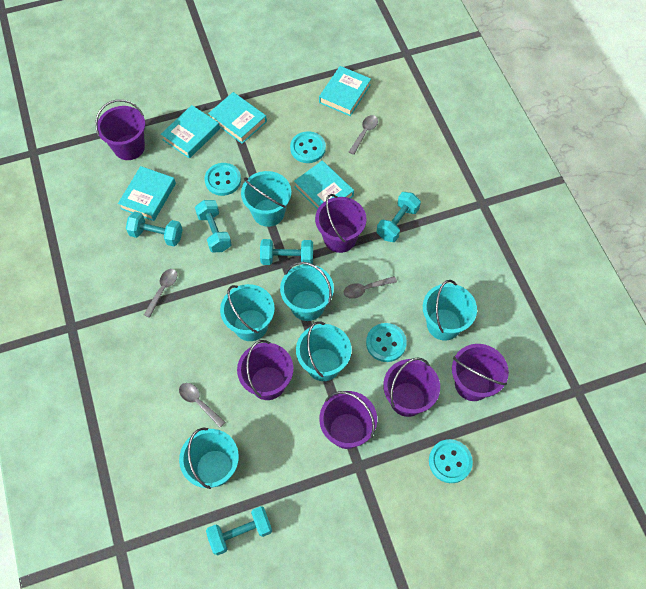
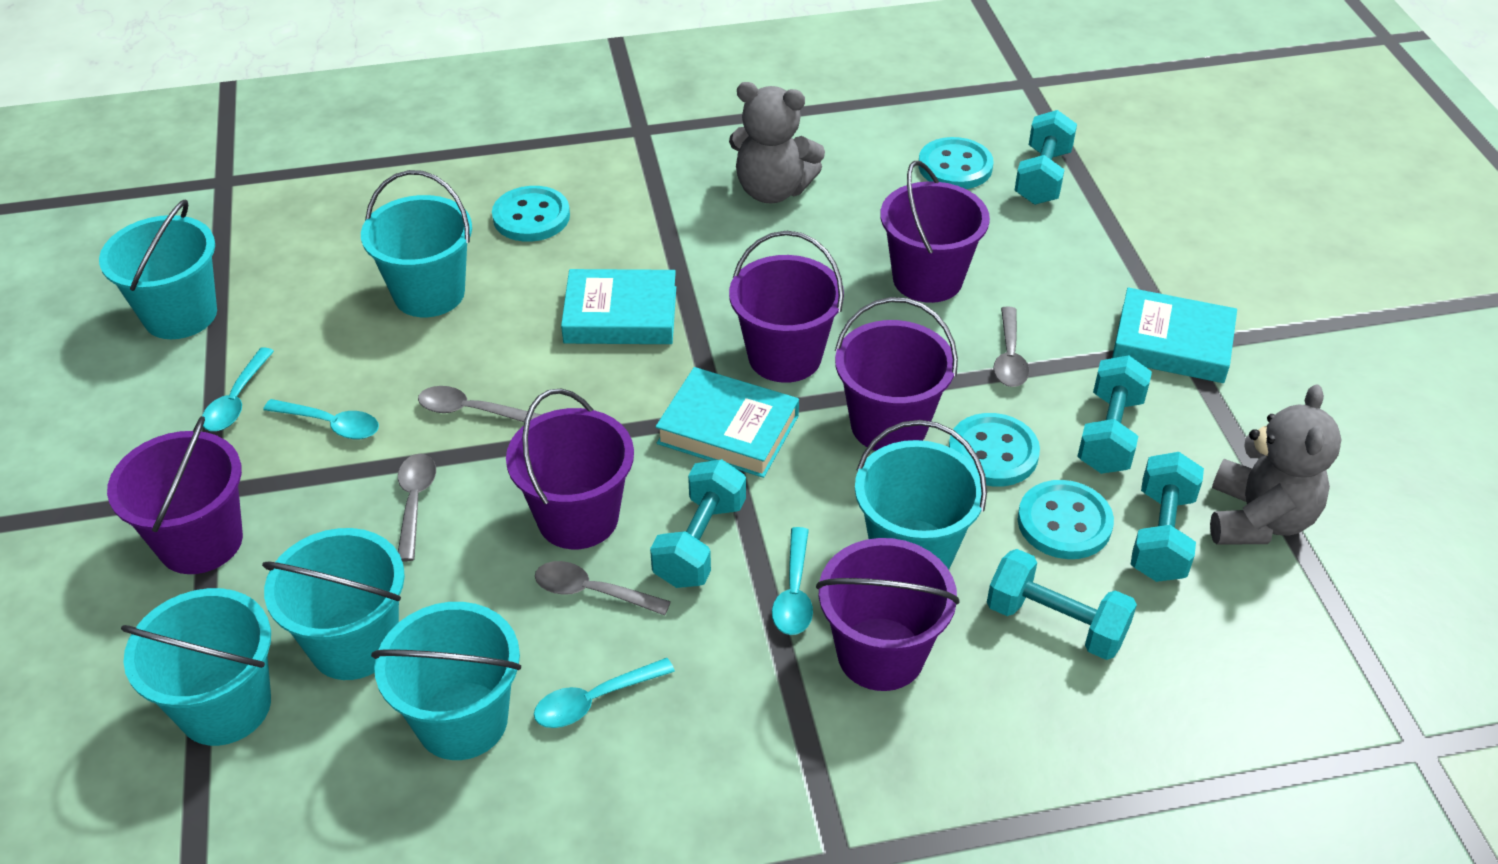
grey teddy bear: 0 -> 2
turquoise book: 5 -> 3
turquoise spoon: 0 -> 4

